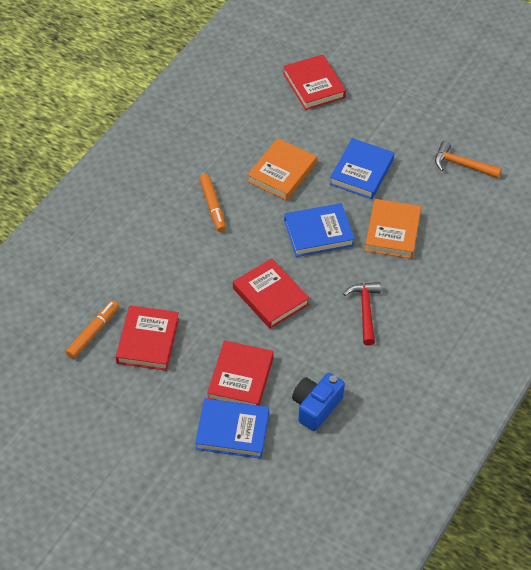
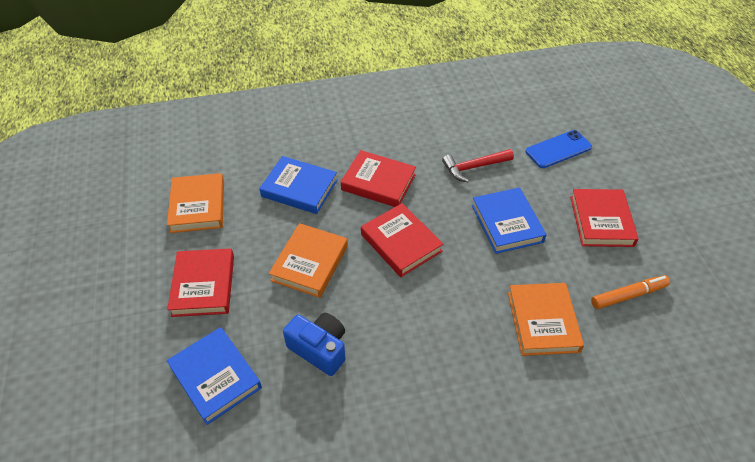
blue phone: 0 -> 1
orange book: 2 -> 3
orange hammer: 1 -> 0
orange marker: 2 -> 1

